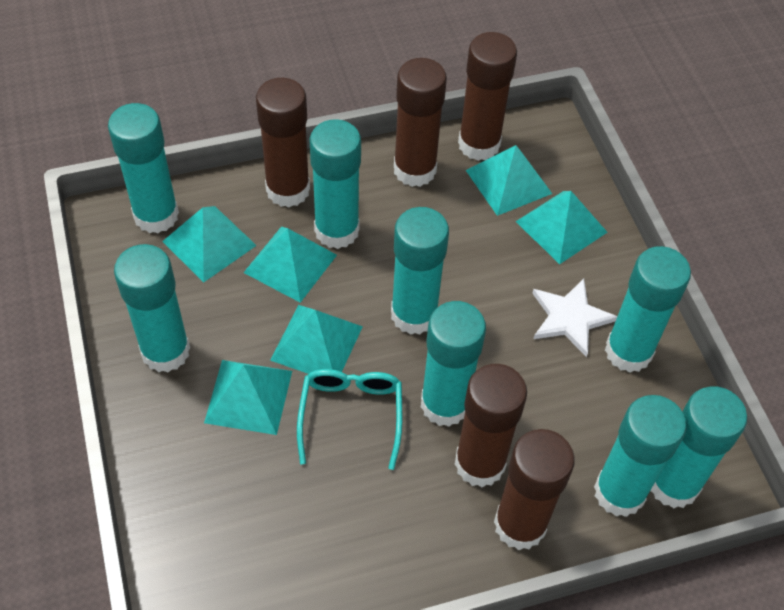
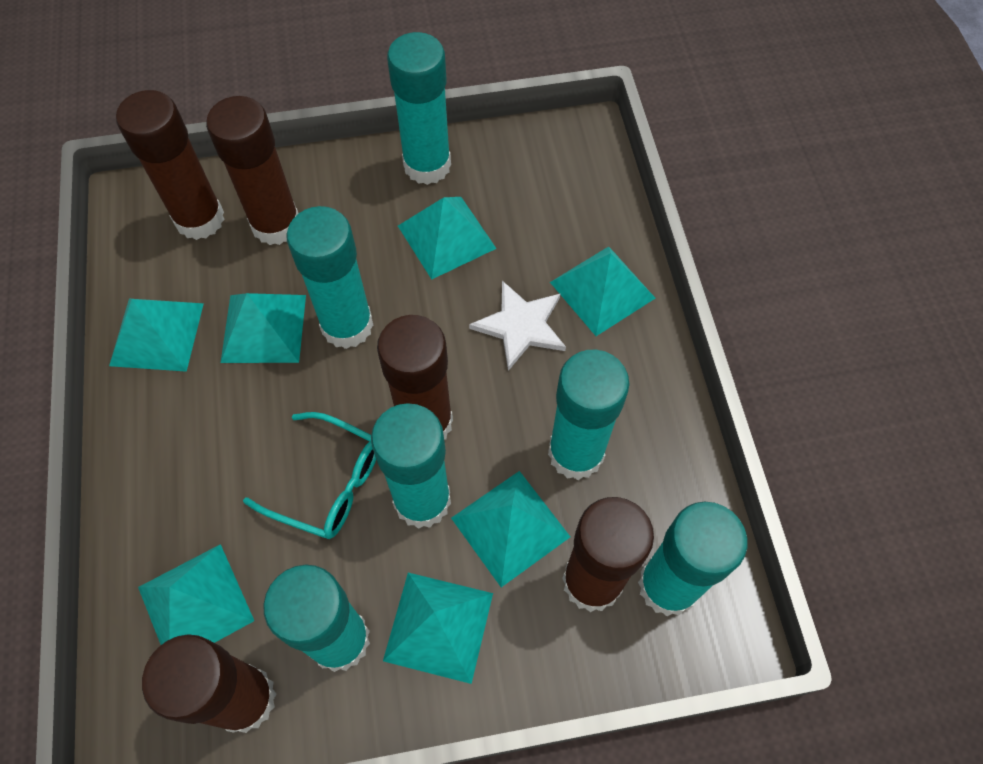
turquoise glue stick: 8 -> 6
turquoise pyramid: 6 -> 7

